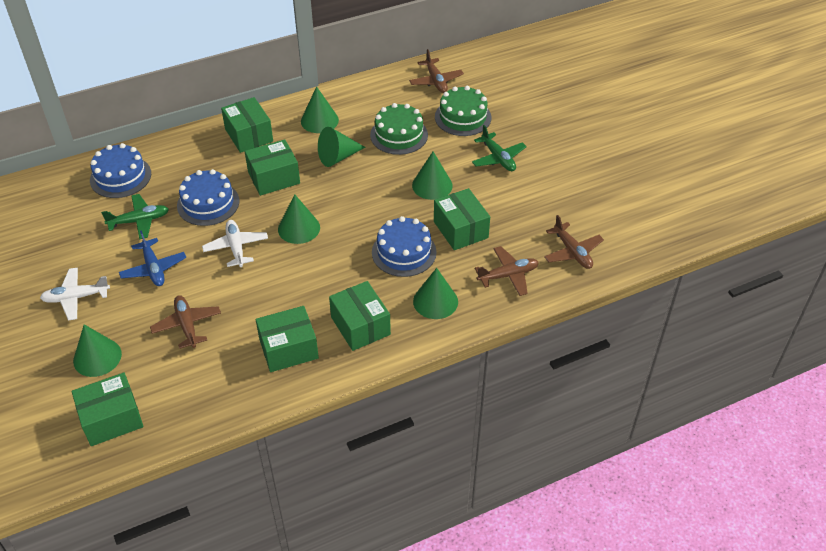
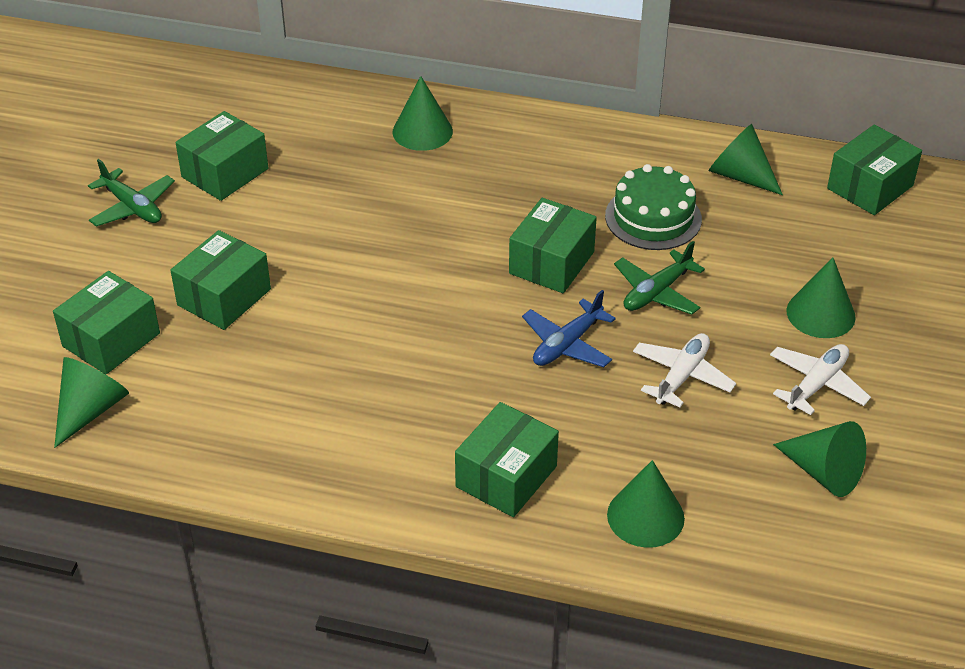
blue cake: 3 -> 0
brown plane: 4 -> 0
green cake: 2 -> 1

